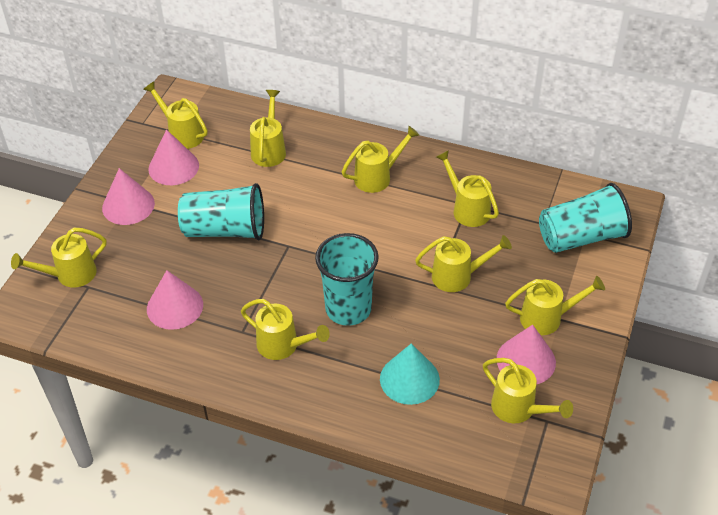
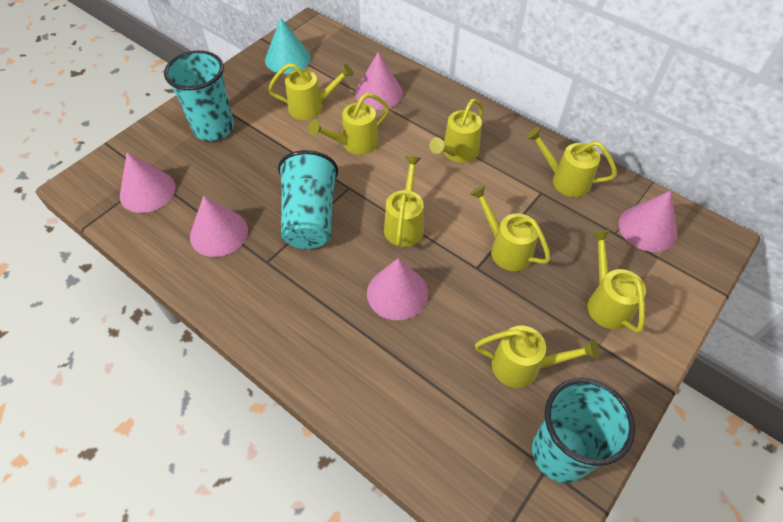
pink cone: 4 -> 5
yellow watering can: 9 -> 8

